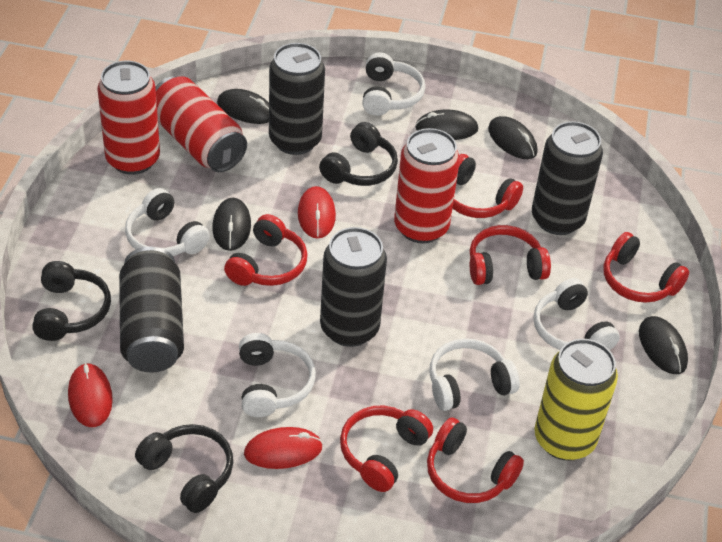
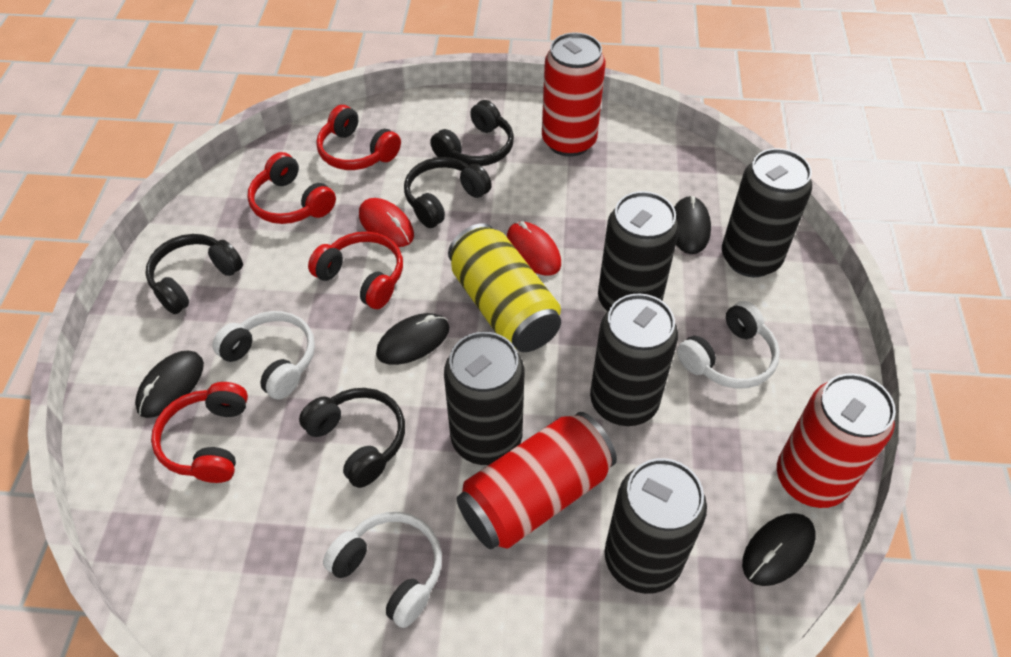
black can: 4 -> 5
black headphones: 3 -> 4
black mouse: 5 -> 4
red headphones: 6 -> 4
red mouse: 3 -> 2
white headphones: 5 -> 3

